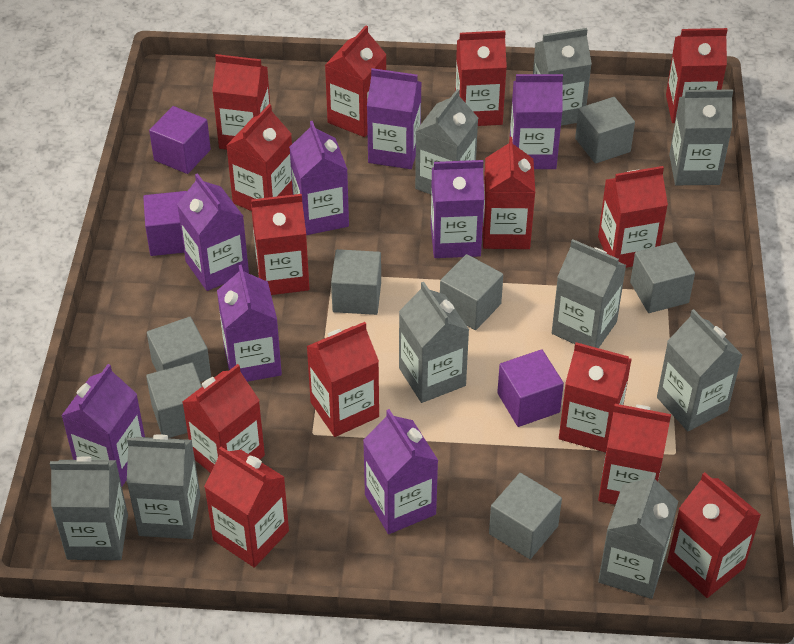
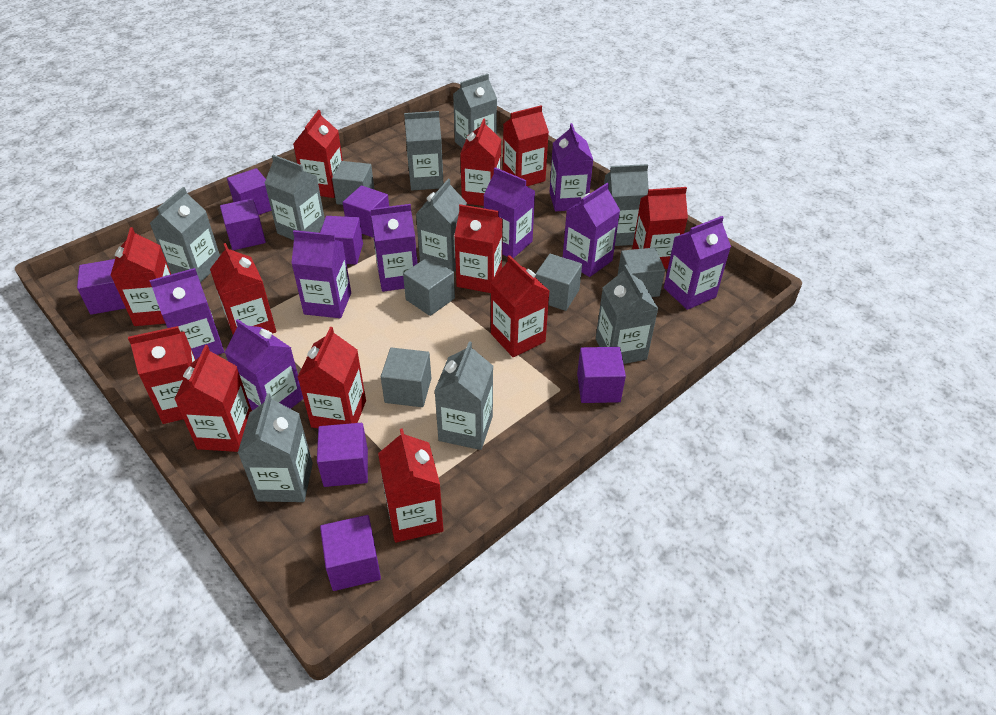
grey cube: 7 -> 5
purple cube: 3 -> 8
red carton: 14 -> 12

